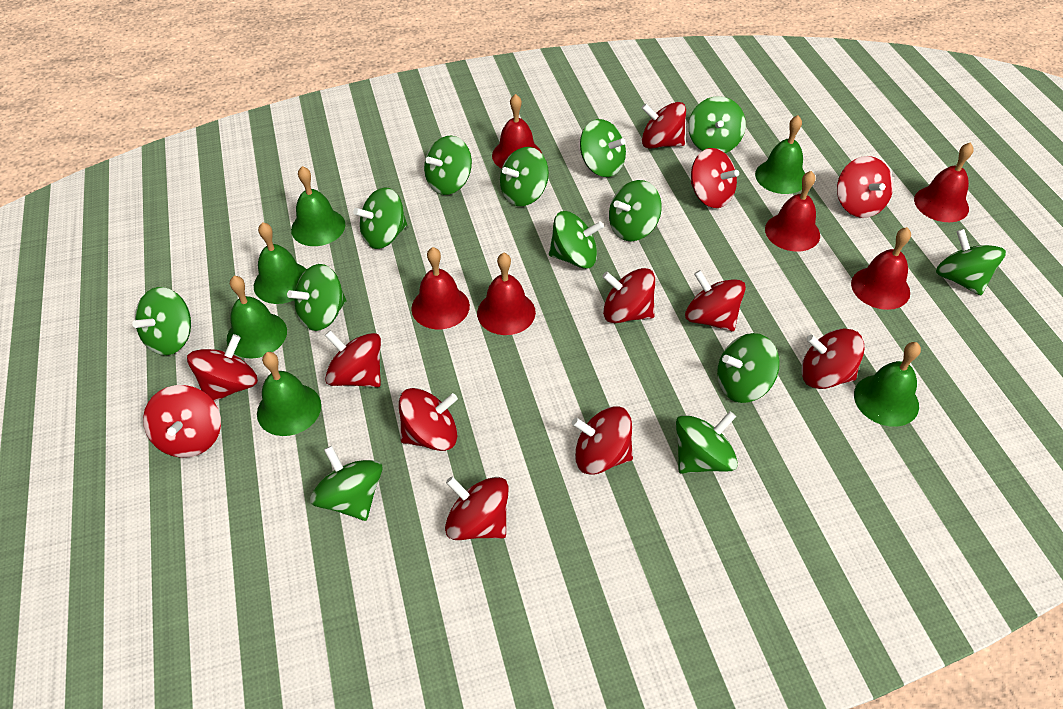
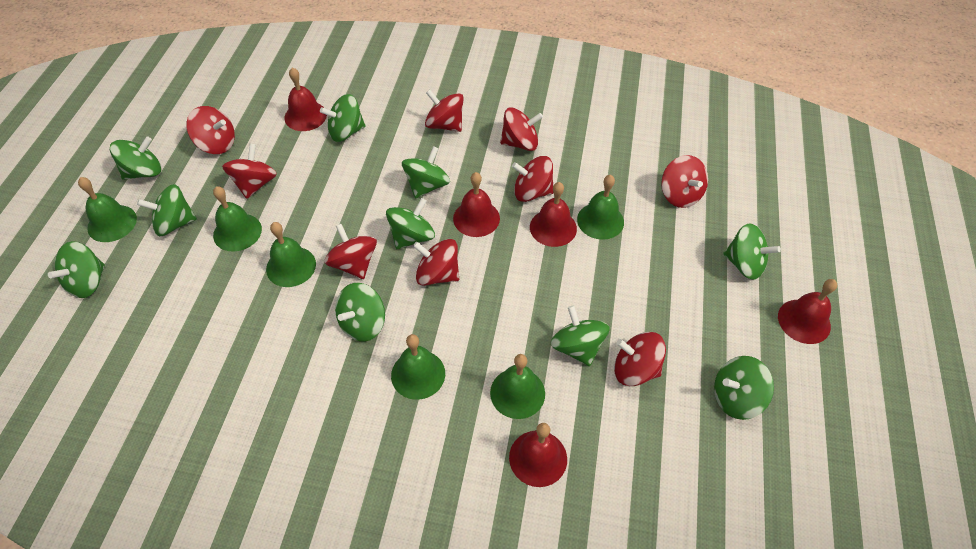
green spinning top: 13 -> 10
red bell: 6 -> 5
red spinning top: 12 -> 9

